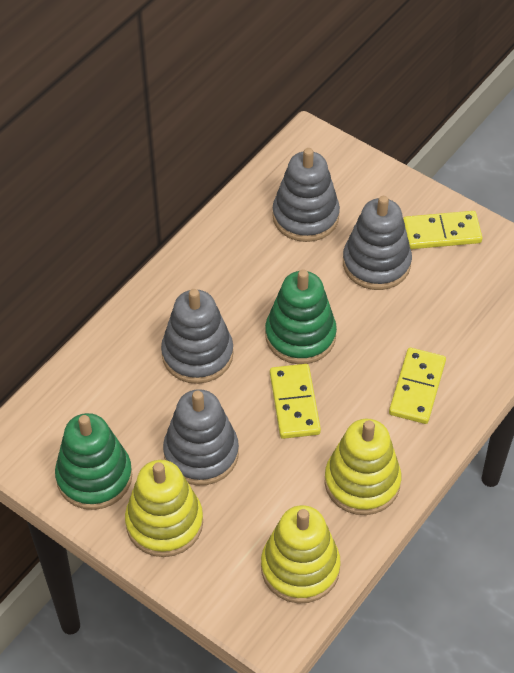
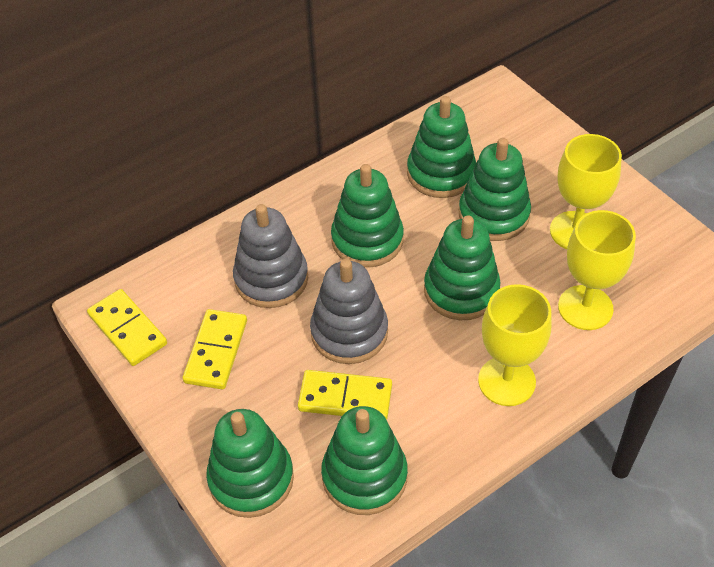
green stacking toy: 2 -> 6
grey stacking toy: 4 -> 2
yellow goblet: 0 -> 3
yellow stacking toy: 3 -> 0

